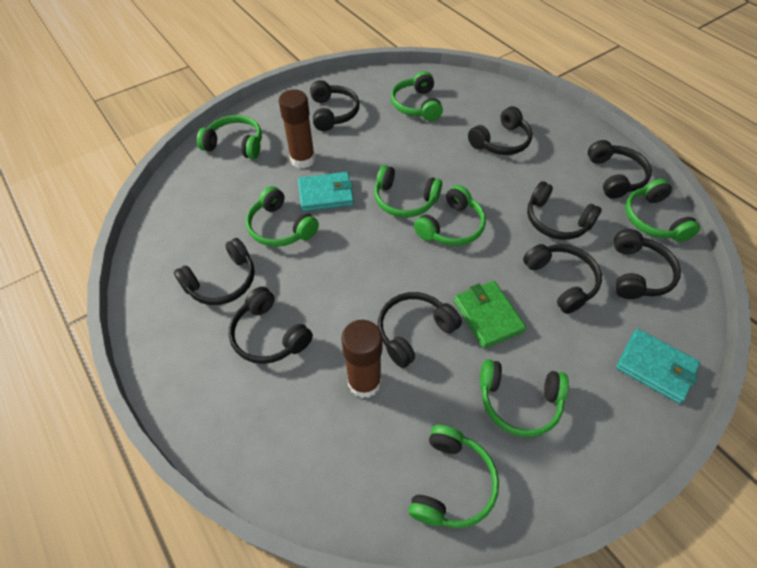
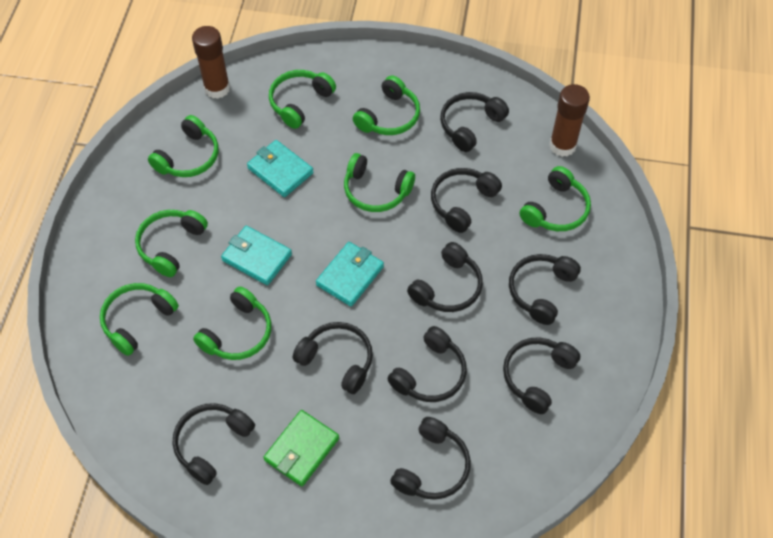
turquoise wallet: 2 -> 3

